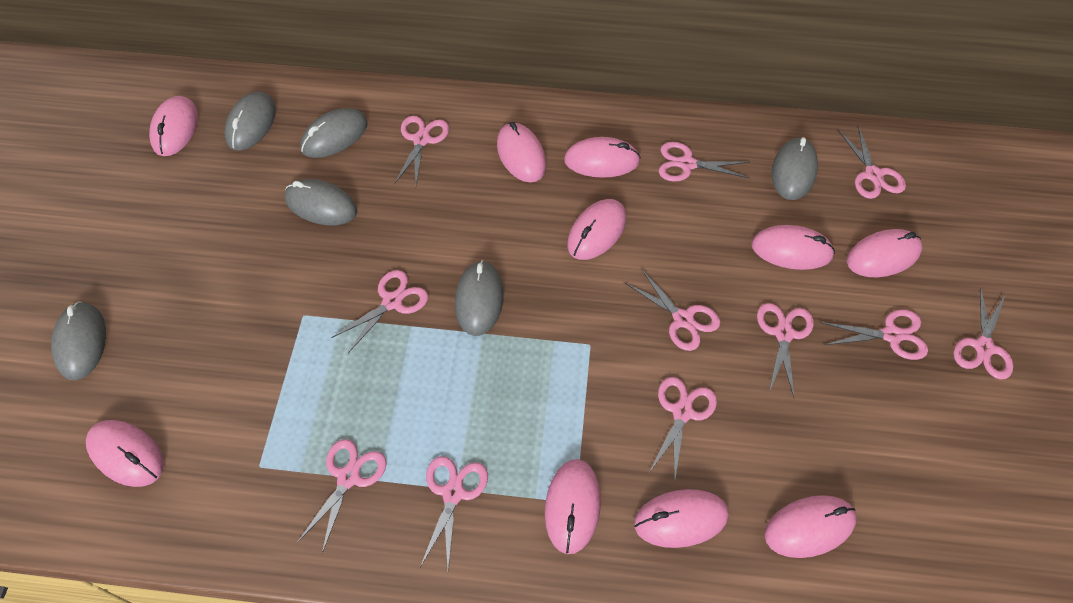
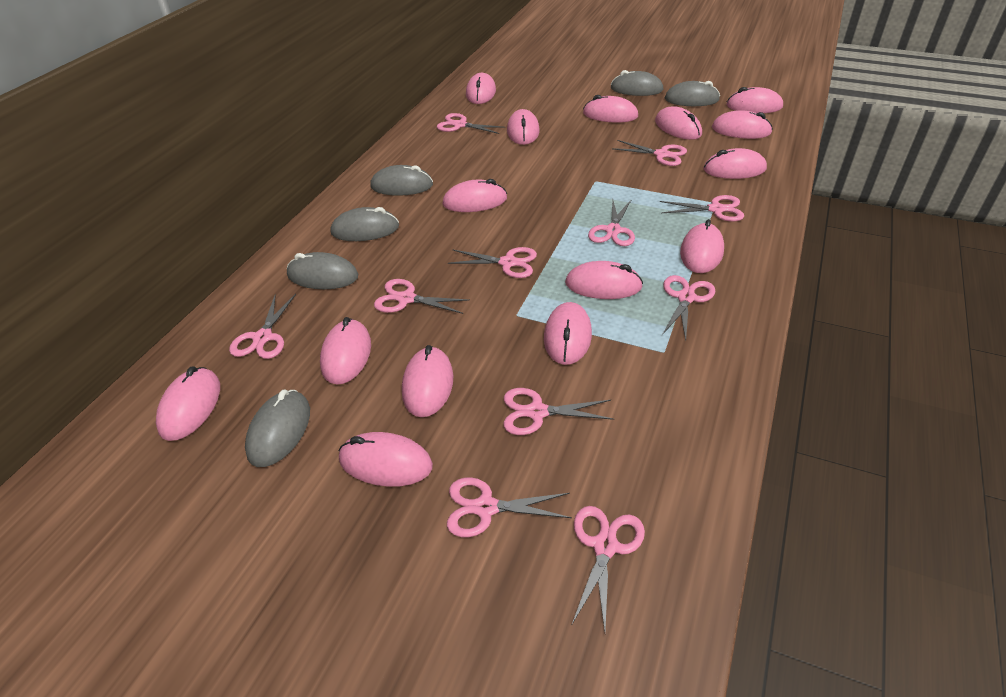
pink mouse: 10 -> 15

